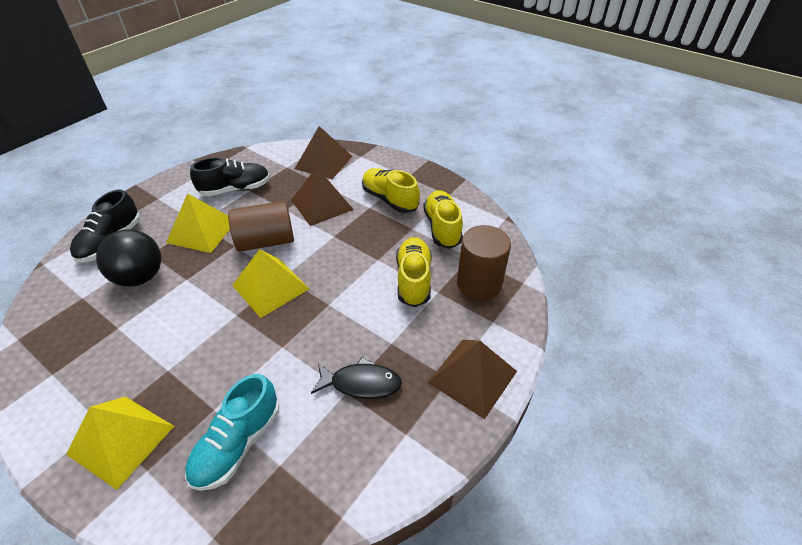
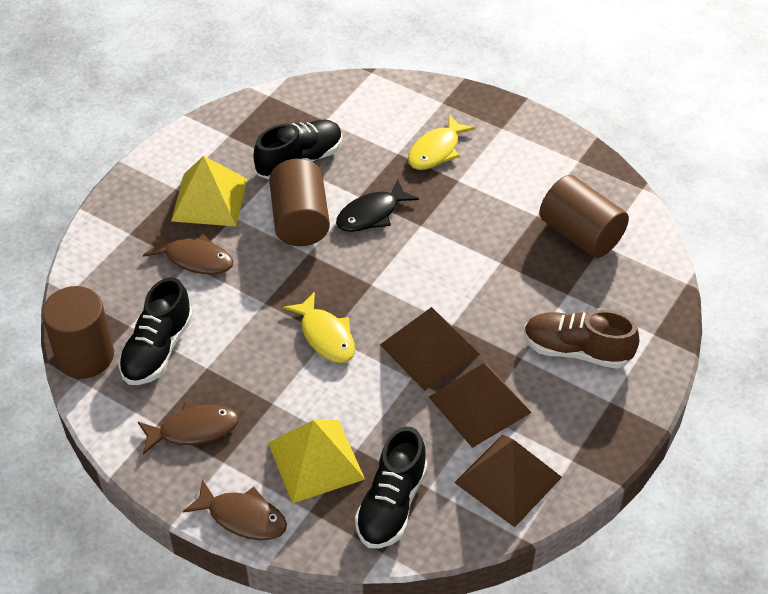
black ball: 1 -> 0
black shoe: 2 -> 3
brown cylinder: 2 -> 3
brown fish: 0 -> 3
brown shoe: 0 -> 1
turquoise shoe: 1 -> 0
yellow fish: 0 -> 2
yellow pyramid: 3 -> 2
yellow shoe: 3 -> 0

